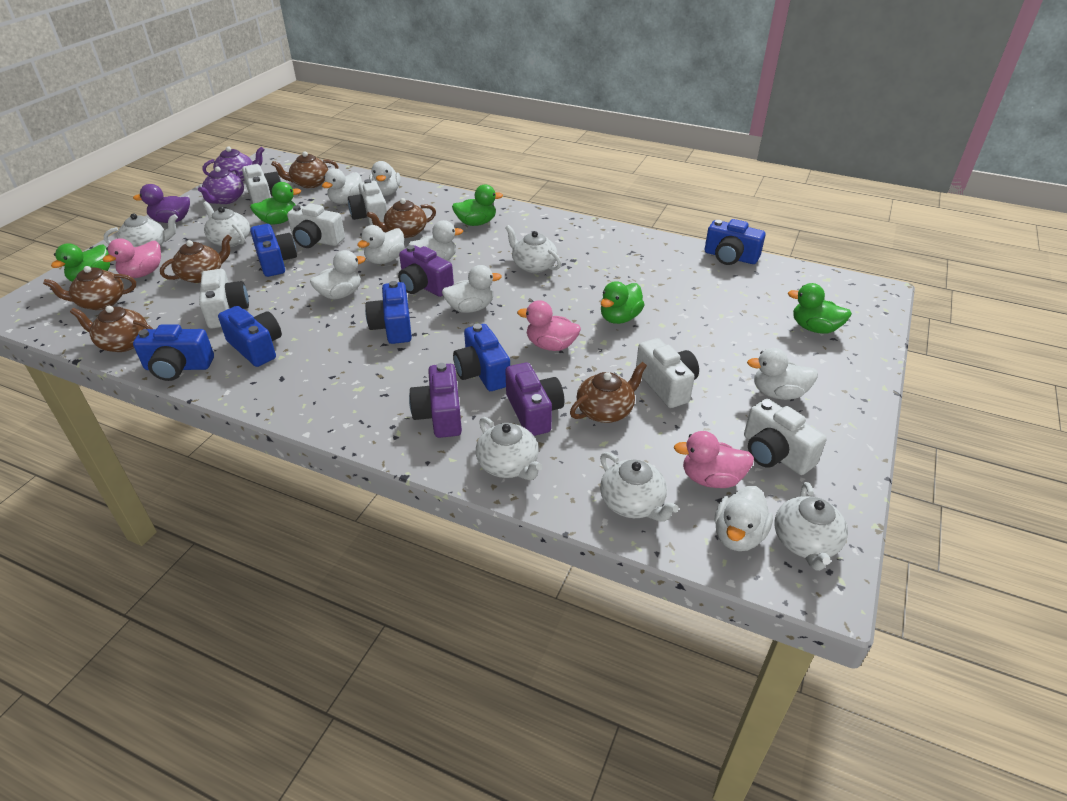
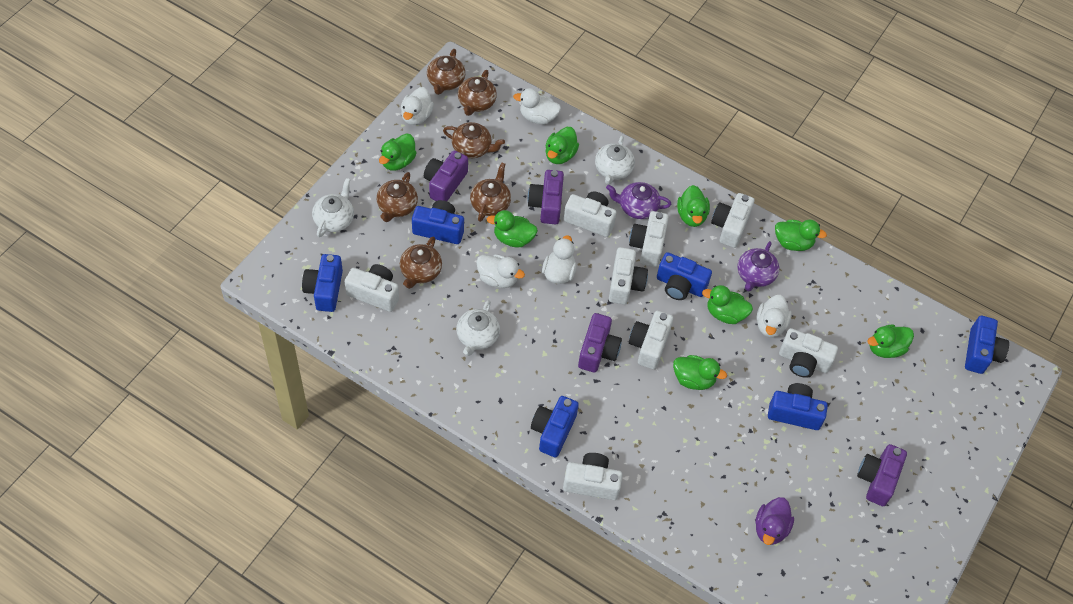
green duck: 5 -> 8
pink duck: 3 -> 0
purple camera: 3 -> 4
white camera: 6 -> 8
white duck: 8 -> 5
white teapot: 6 -> 3

